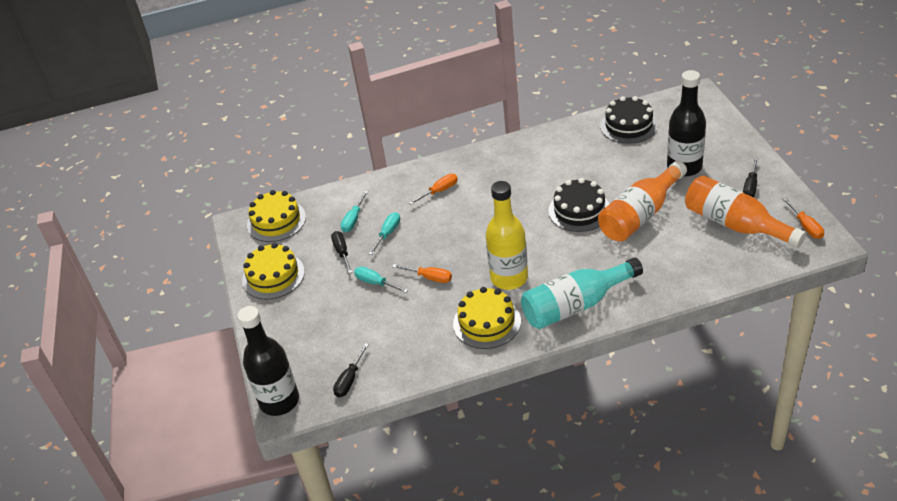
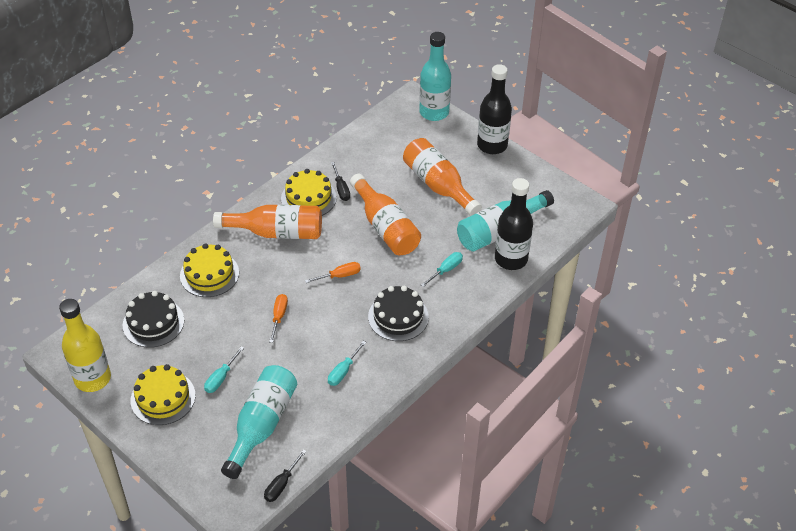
black screwdriver: 3 -> 2
orange bottle: 2 -> 3
orange screwdriver: 3 -> 2
turquoise bottle: 1 -> 3

